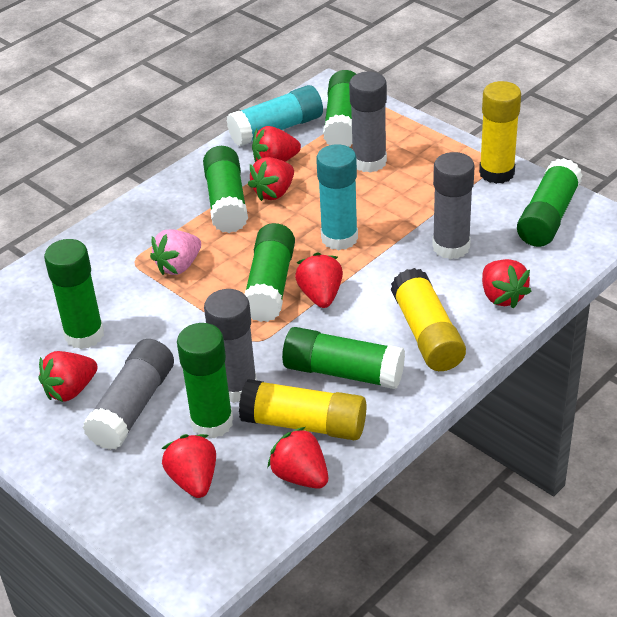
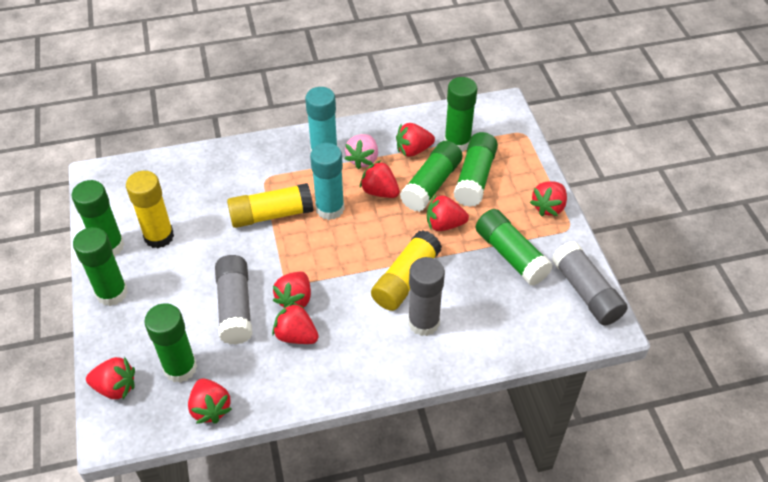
grey glue stick: 4 -> 3
red strawberry: 7 -> 8

